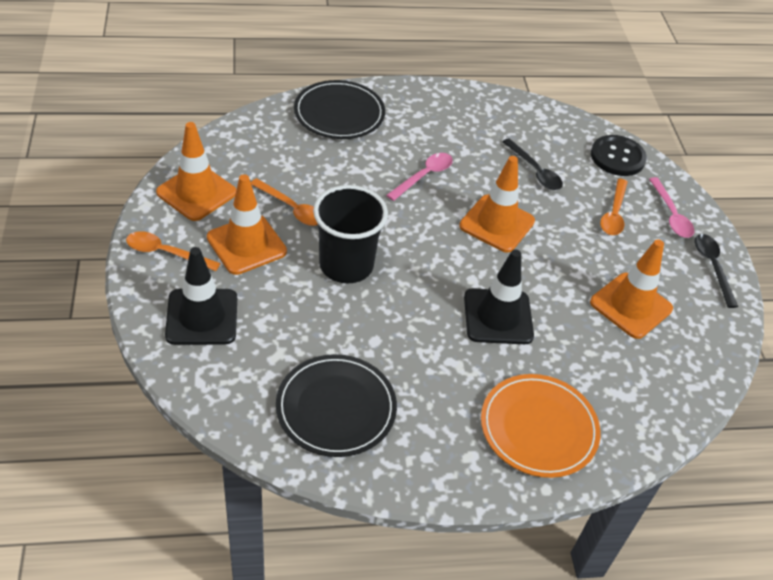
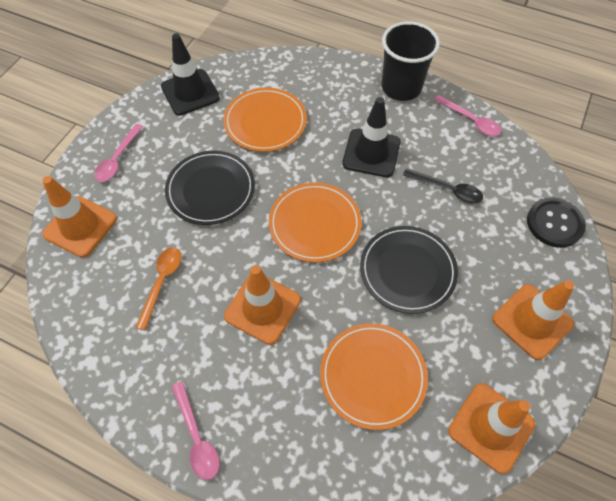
black spoon: 2 -> 1
orange plate: 1 -> 3
orange spoon: 3 -> 1
pink spoon: 2 -> 3

